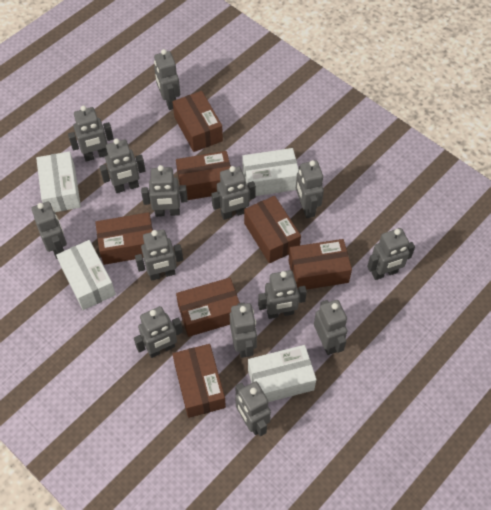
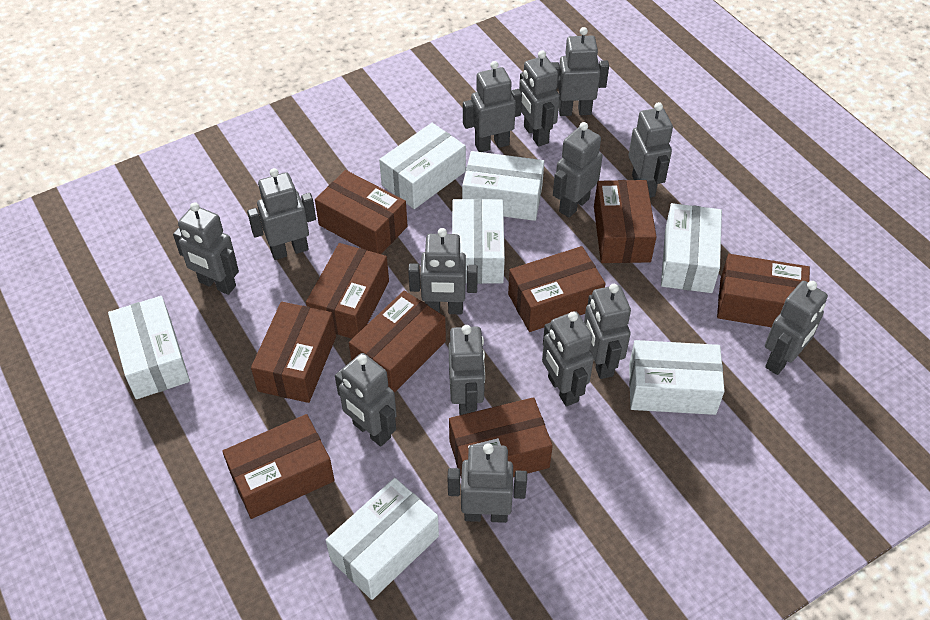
brown box: 7 -> 9
white box: 4 -> 7

